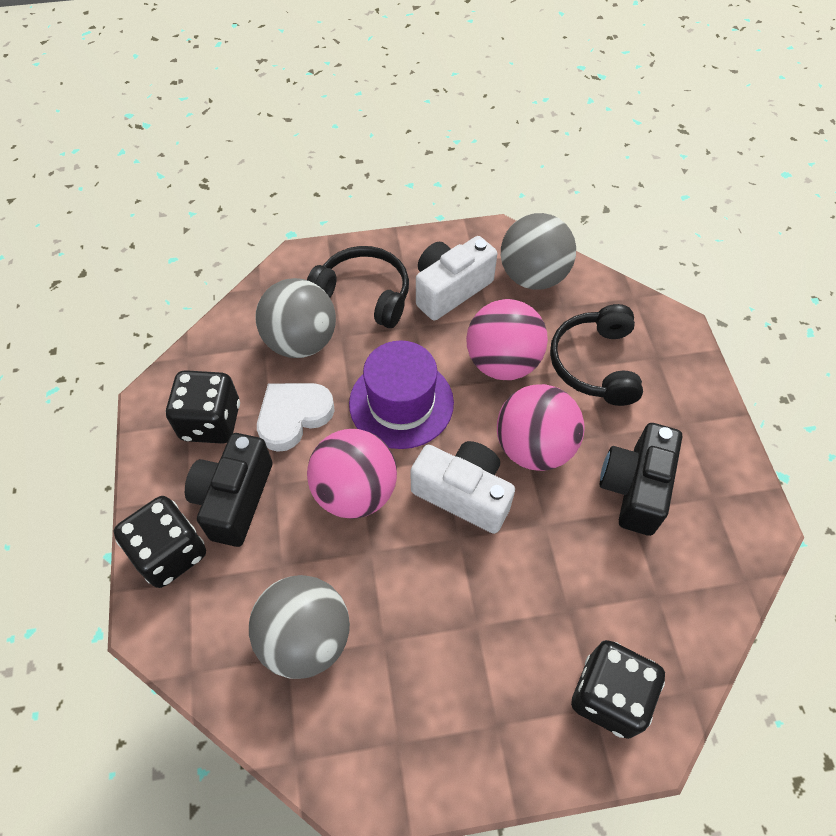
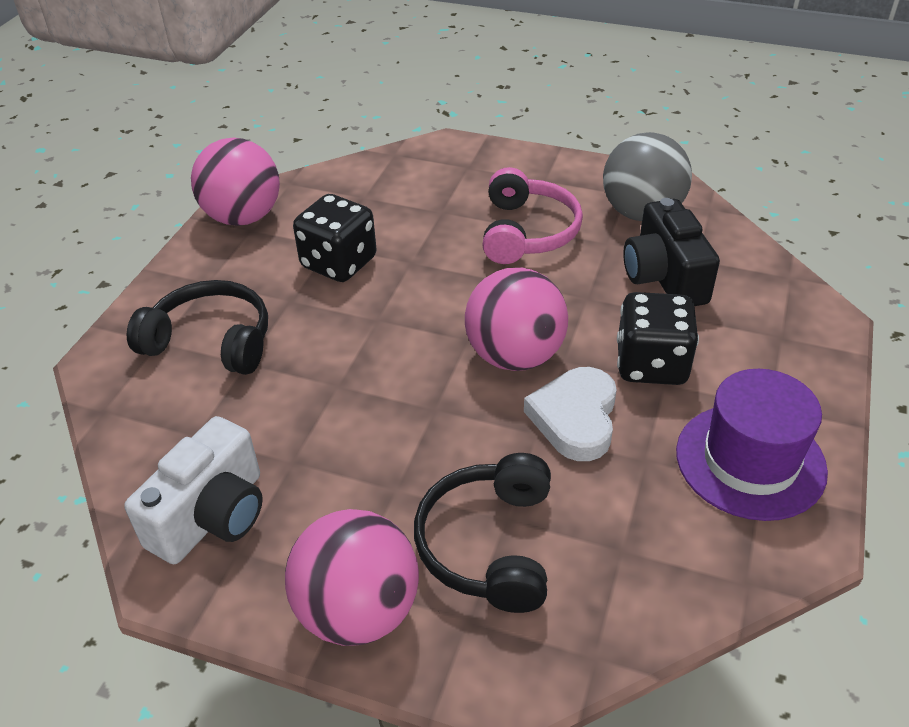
black camera: 2 -> 1
black dice: 3 -> 2
grey ball: 3 -> 1
pink headphones: 0 -> 1
white camera: 2 -> 1

